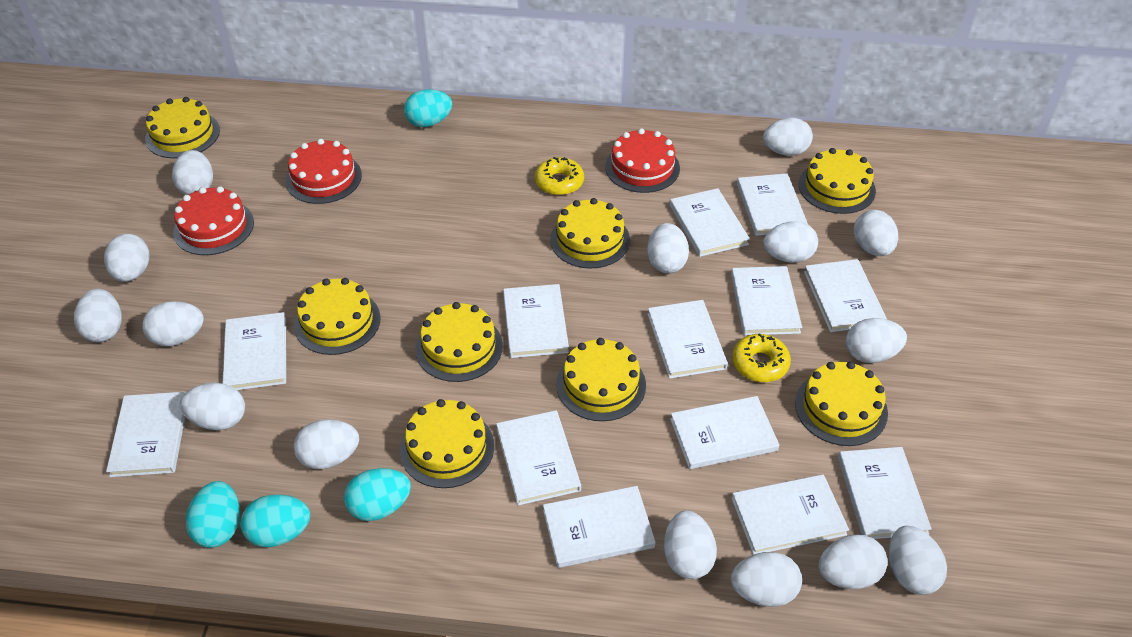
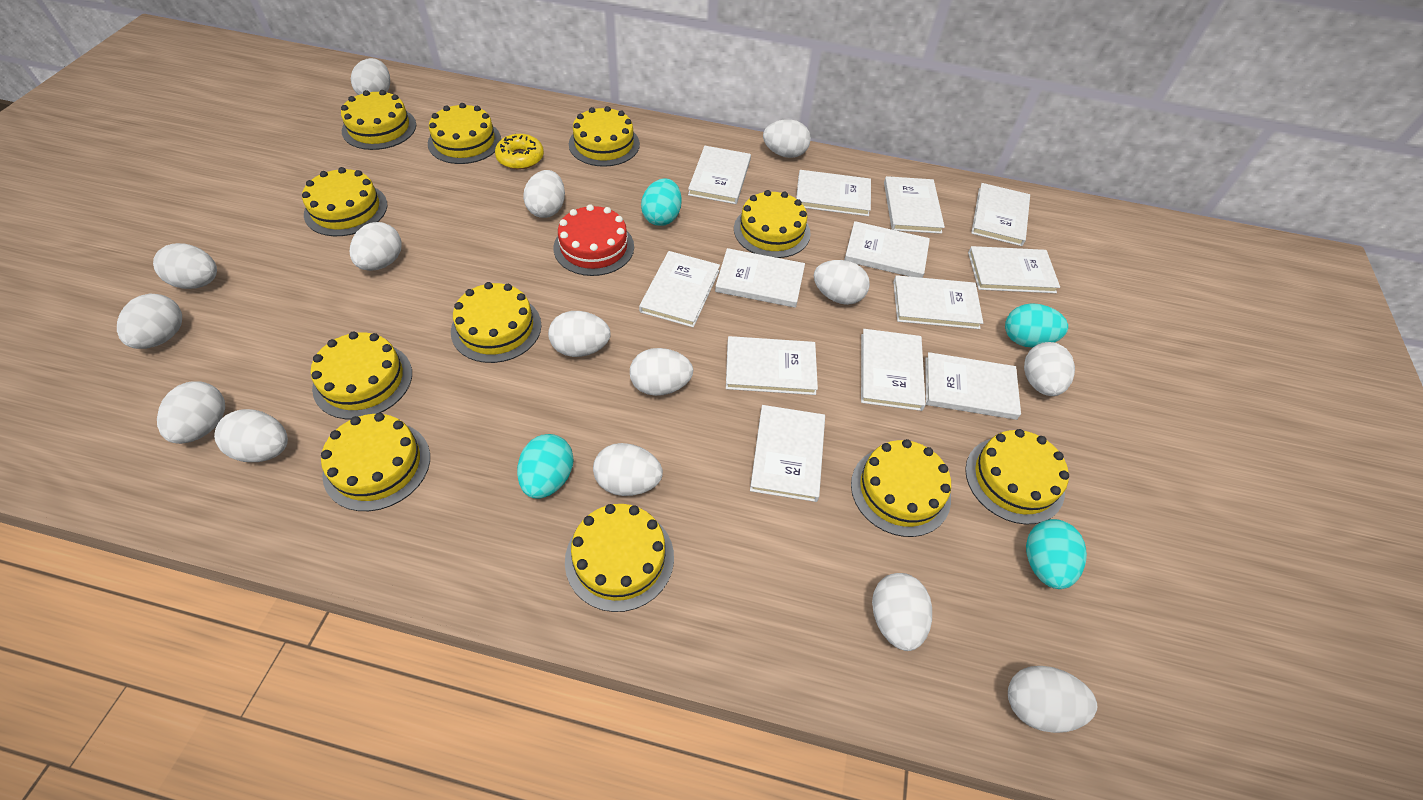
red cake: 3 -> 1
yellow cake: 8 -> 11
yellow donut: 2 -> 1

